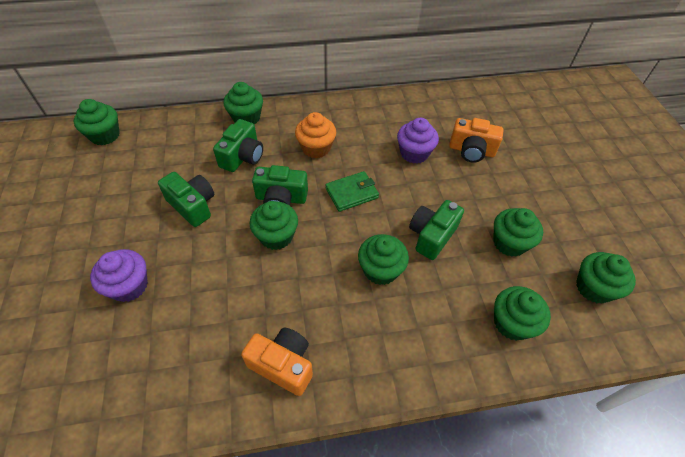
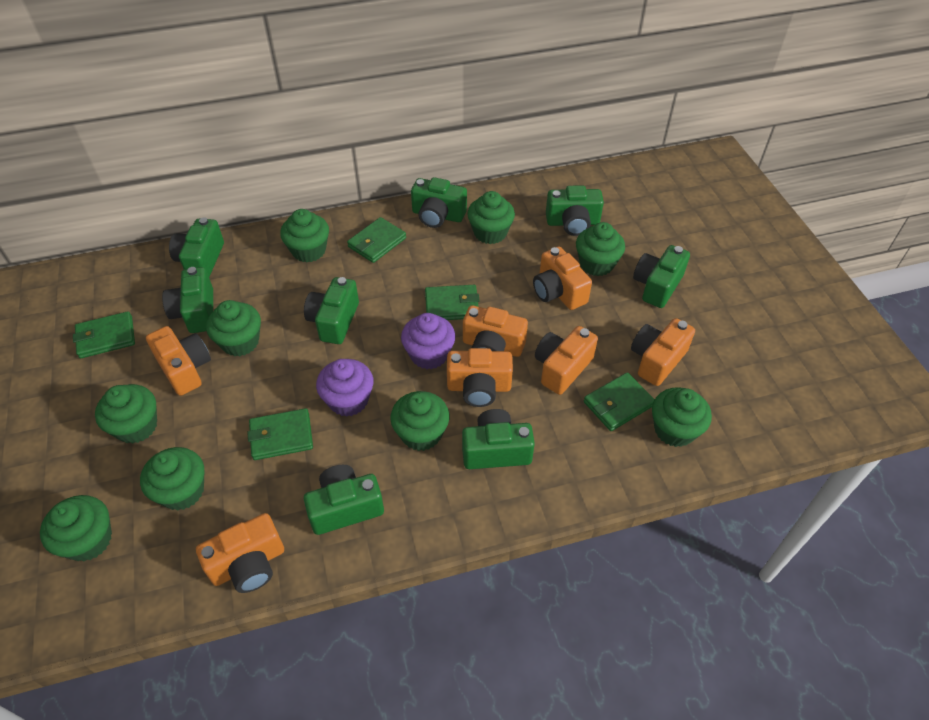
green camera: 4 -> 8
green cupcake: 7 -> 9
green wallet: 1 -> 5
orange camera: 2 -> 7
orange cupcake: 1 -> 0

